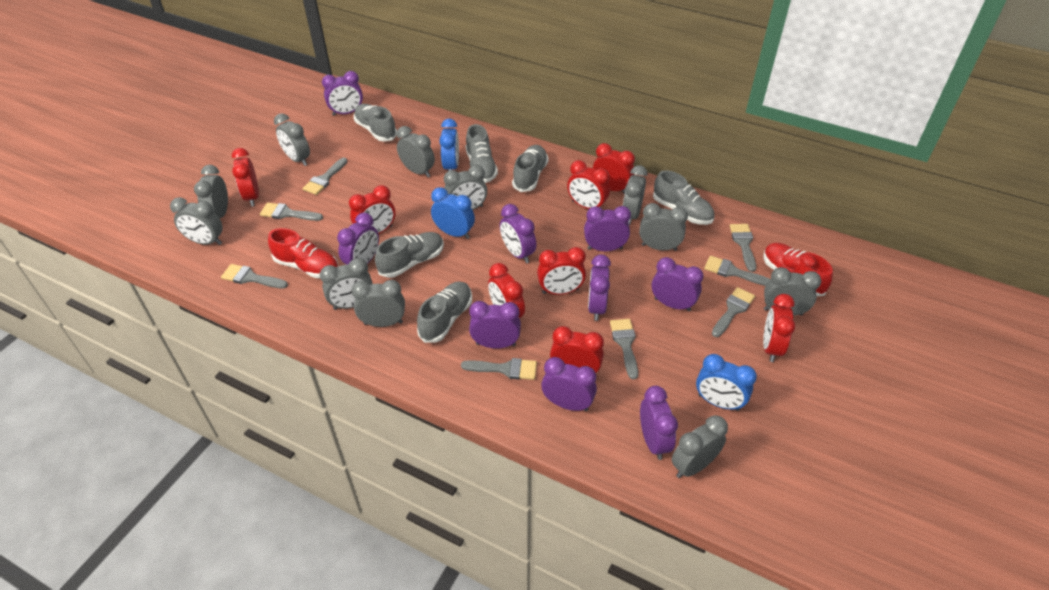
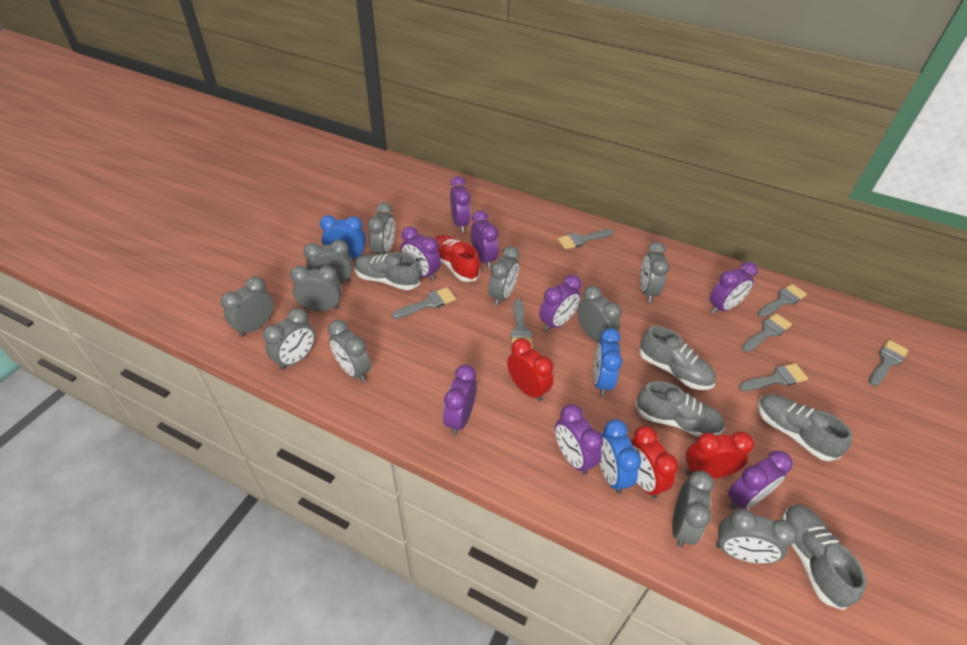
grey brush: 8 -> 7
grey shoe: 6 -> 5
purple clock: 9 -> 8
red clock: 8 -> 3
red shoe: 2 -> 1

